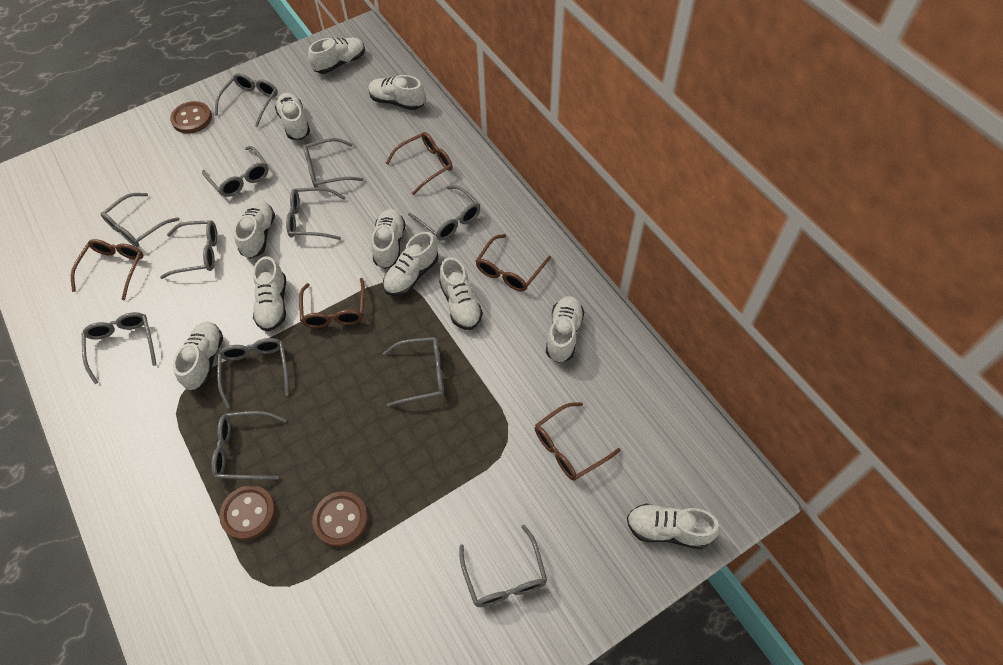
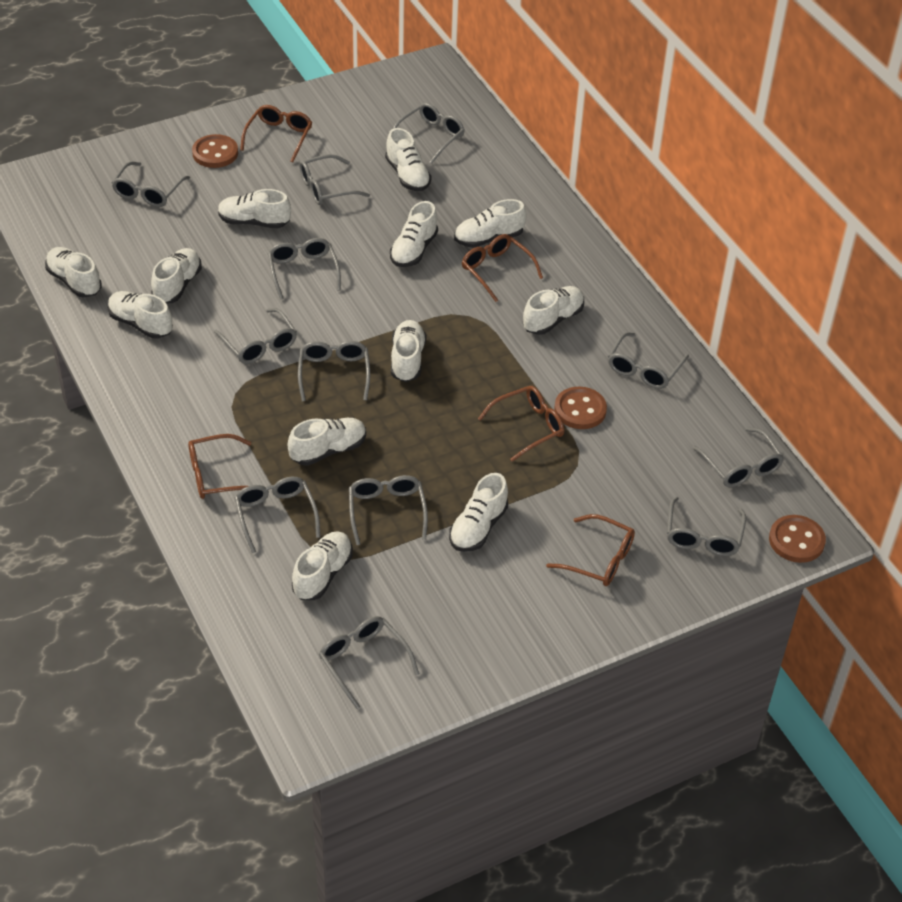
white shoe: 11 -> 12

